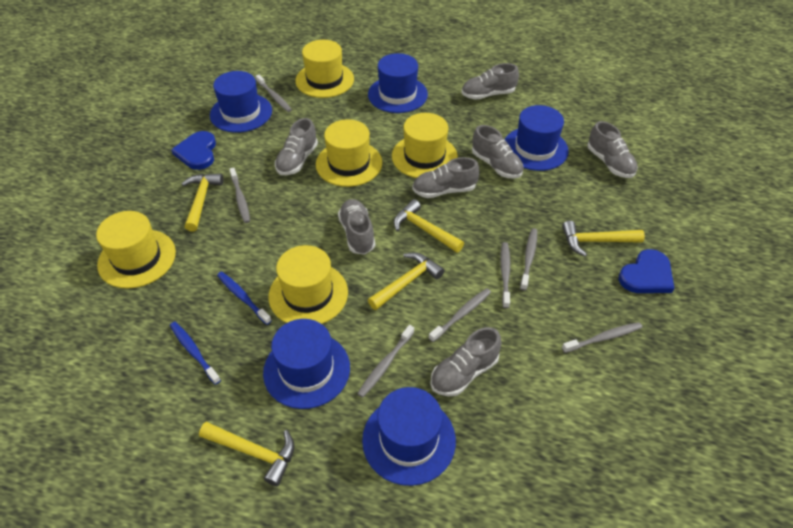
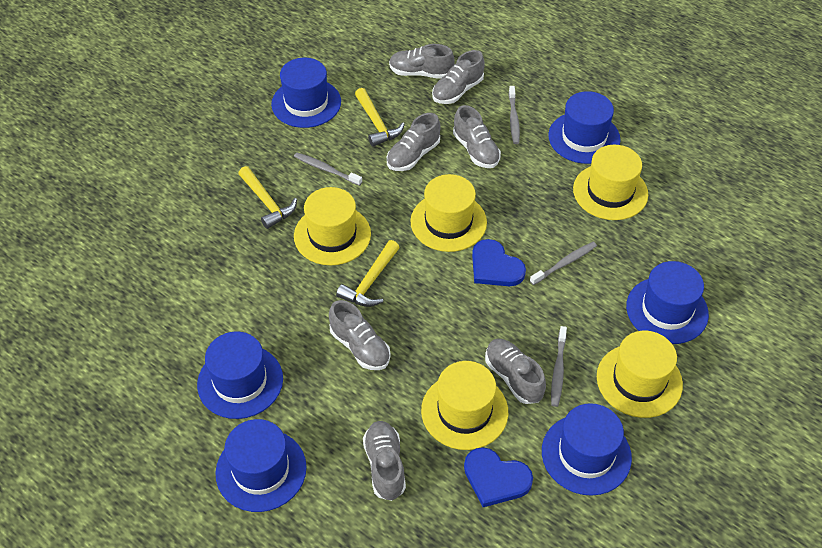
blue hat: 5 -> 6
blue toothbrush: 2 -> 0
grey toothbrush: 7 -> 4
yellow hammer: 5 -> 3

